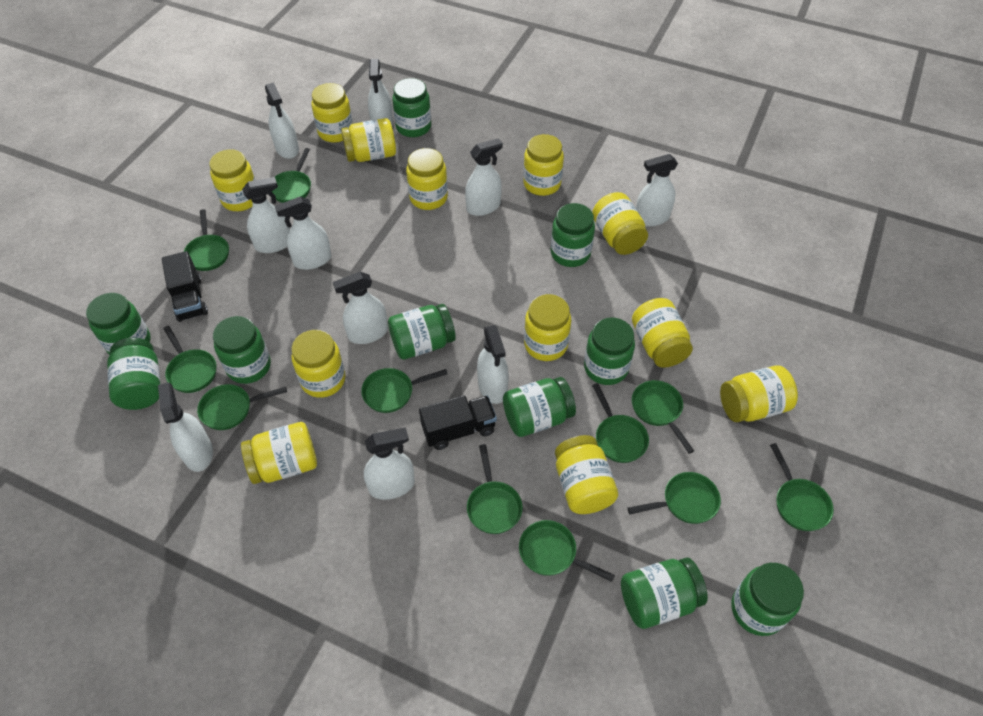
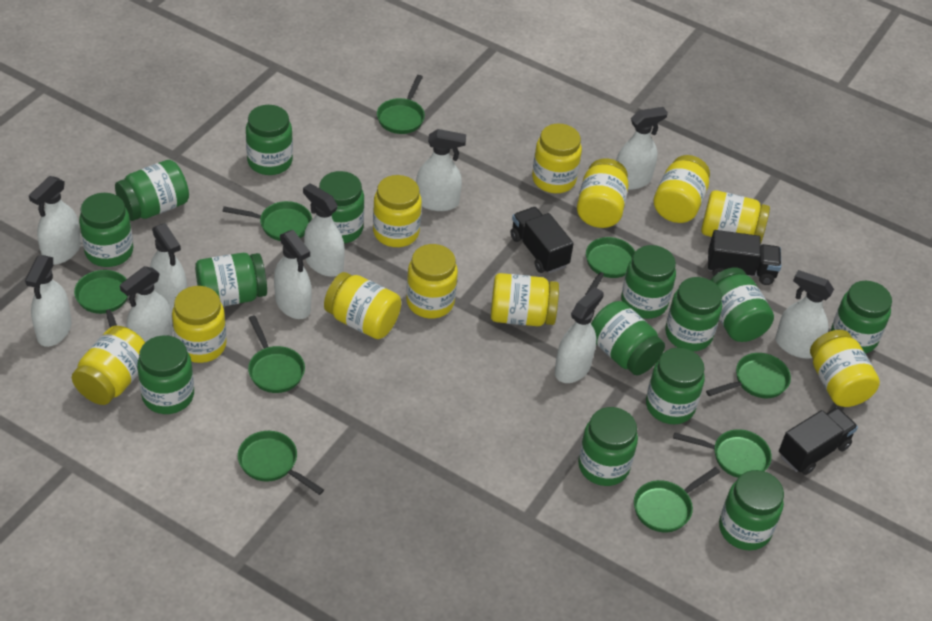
black truck: 2 -> 3
green jar: 10 -> 14
green pan: 11 -> 9
yellow jar: 12 -> 11

